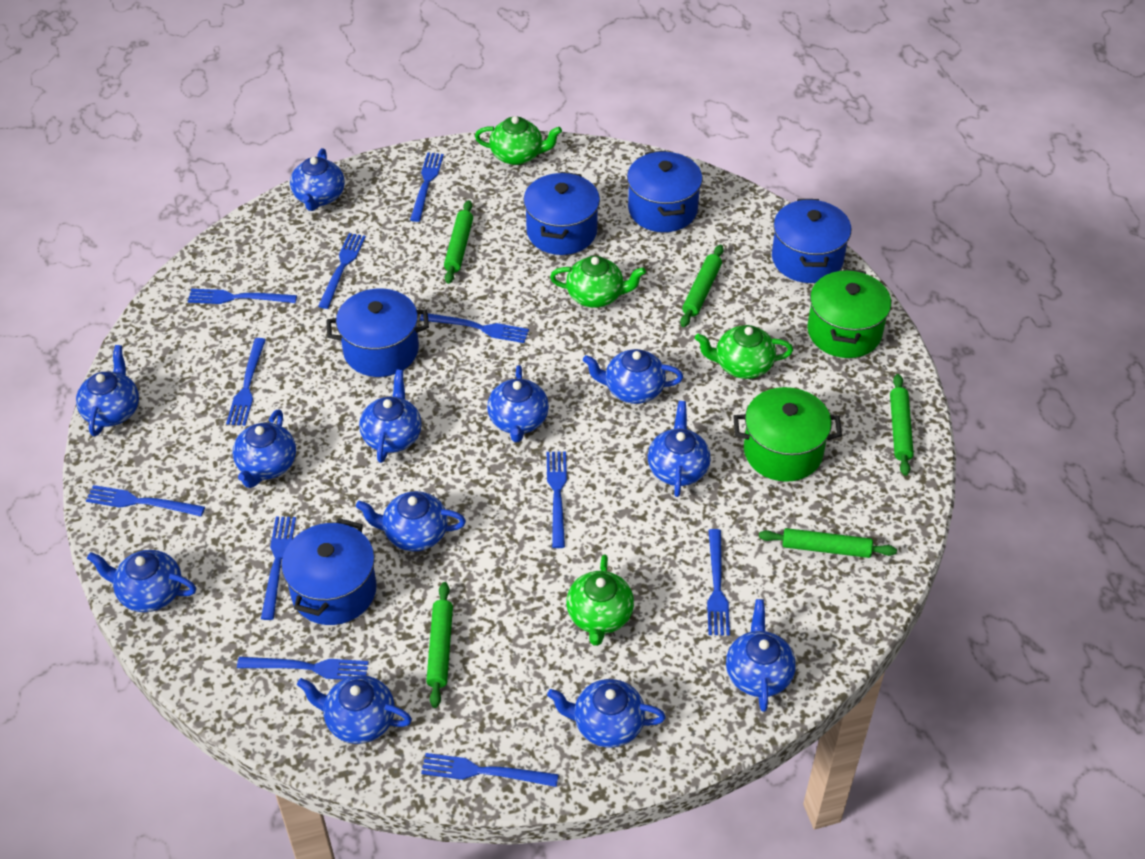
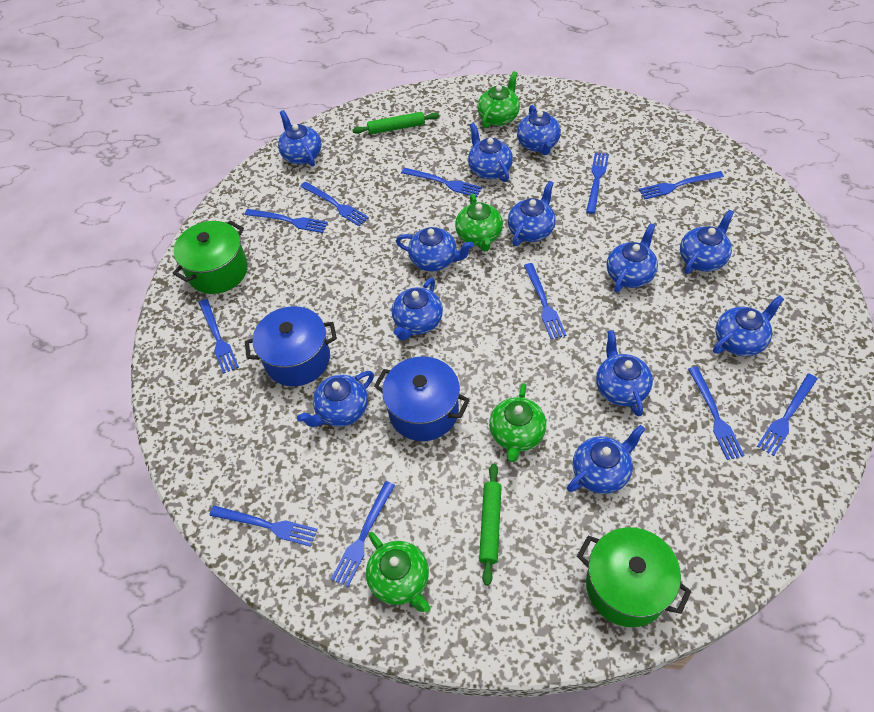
blue pot: 5 -> 2
green rolling pin: 5 -> 2

